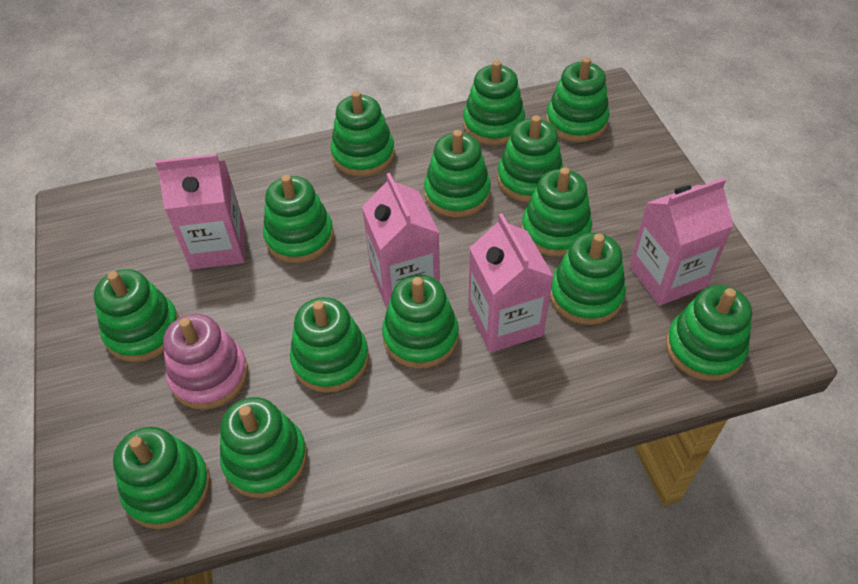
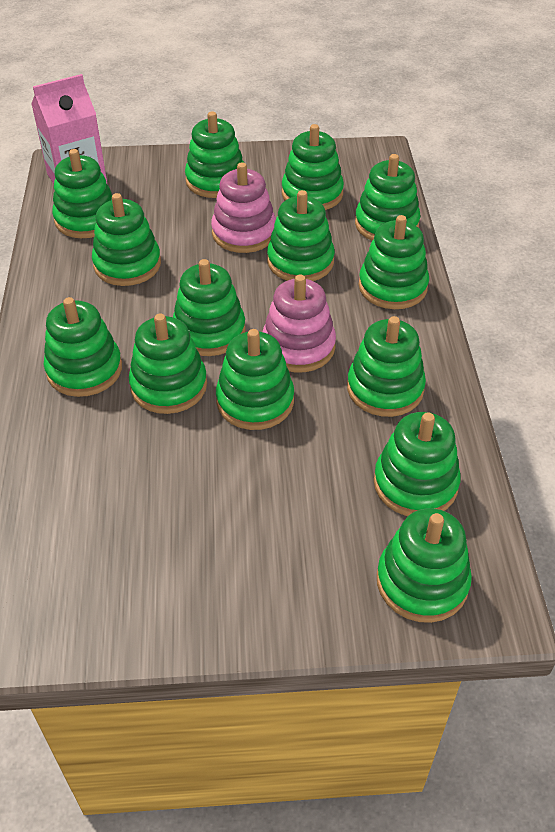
pink carton: 4 -> 1
pink stacking toy: 1 -> 2

